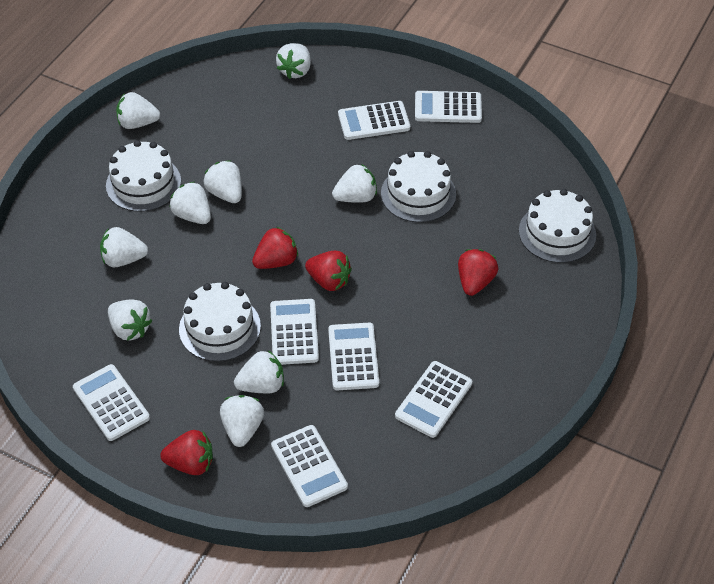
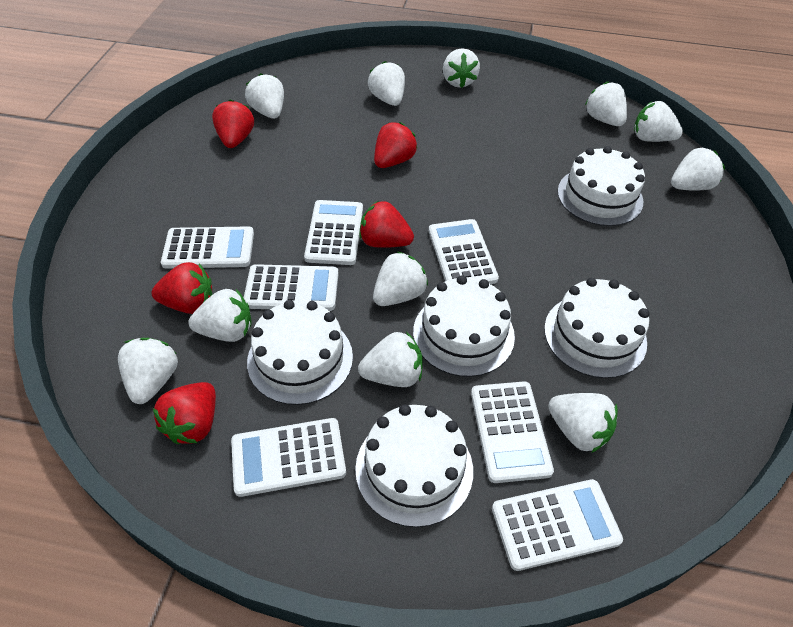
red strawberry: 4 -> 5
white cake: 4 -> 5
white strawberry: 9 -> 11

